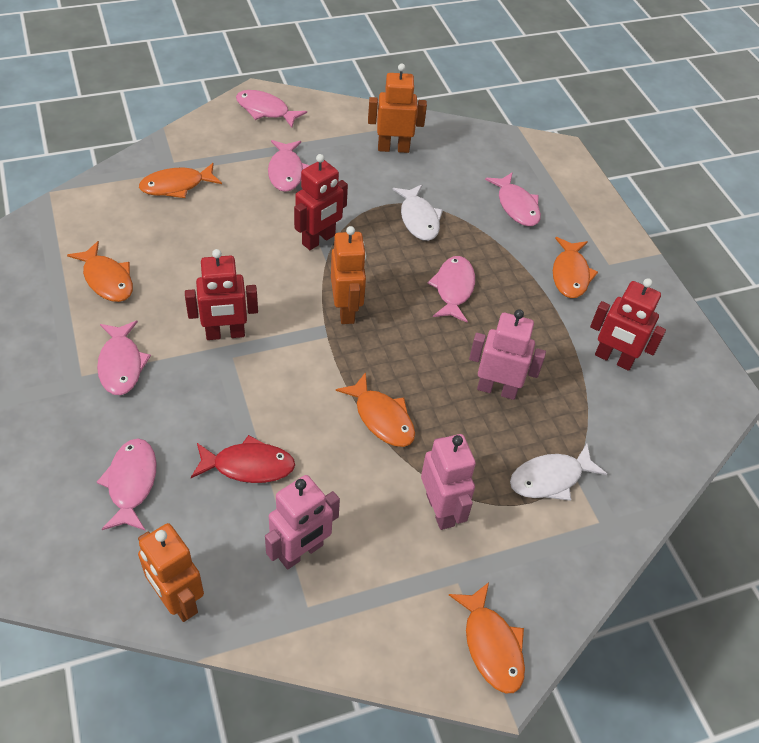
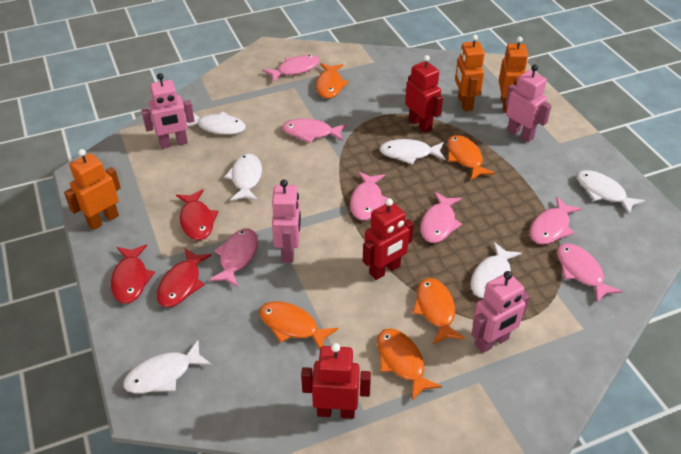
pink fish: 6 -> 7
pink robot: 3 -> 4
red fish: 1 -> 3
white fish: 2 -> 6

